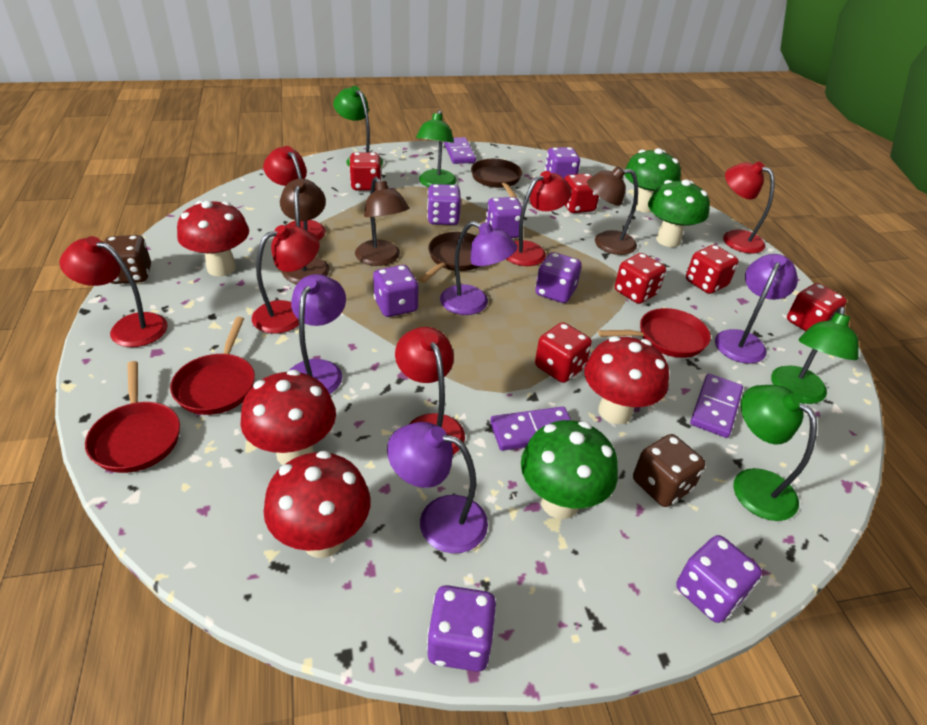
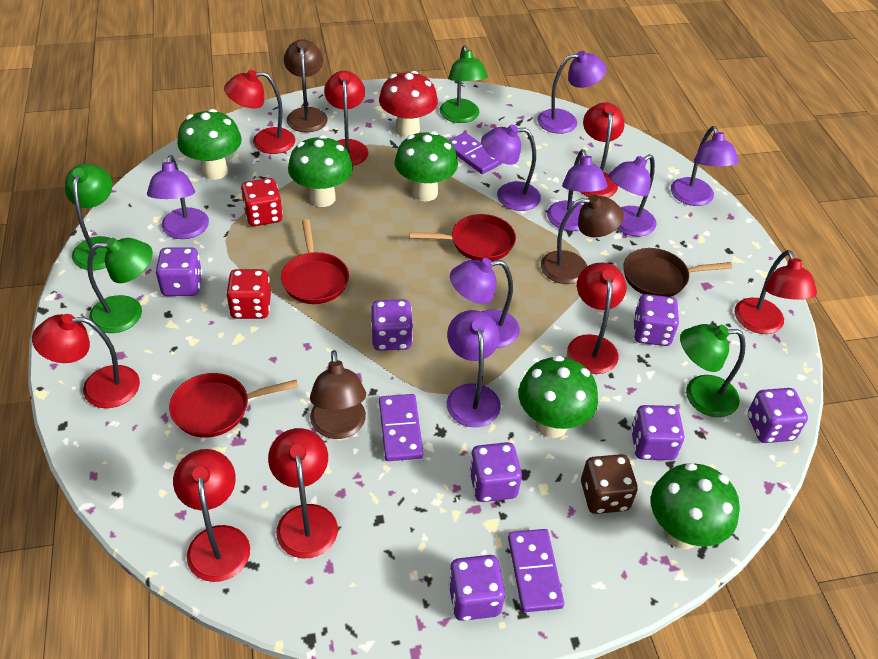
brown dice: 2 -> 1
brown pan: 2 -> 1
green mushroom: 3 -> 5
purple lamp: 4 -> 8
red dice: 6 -> 2
red lamp: 6 -> 8
red mushroom: 4 -> 1

